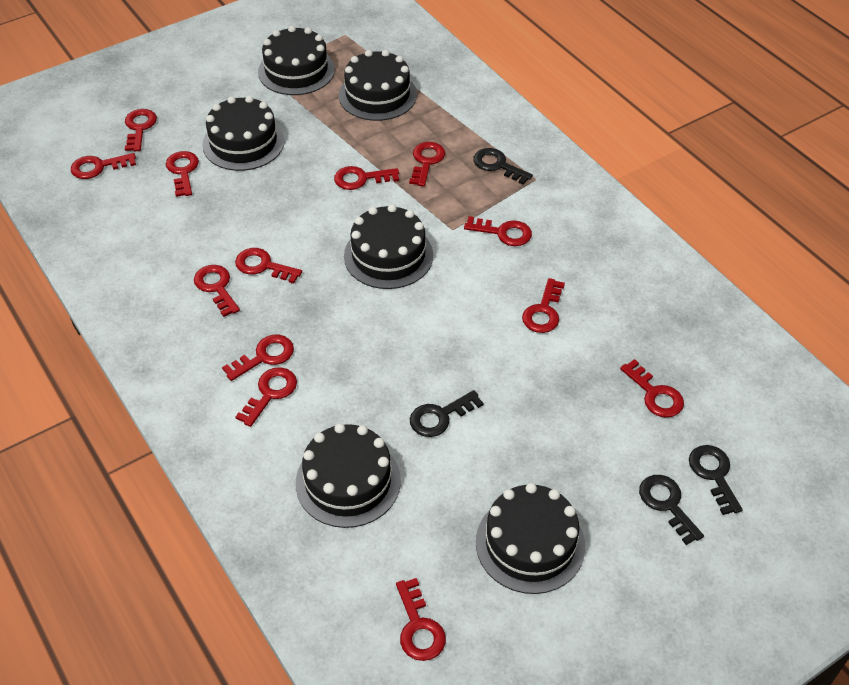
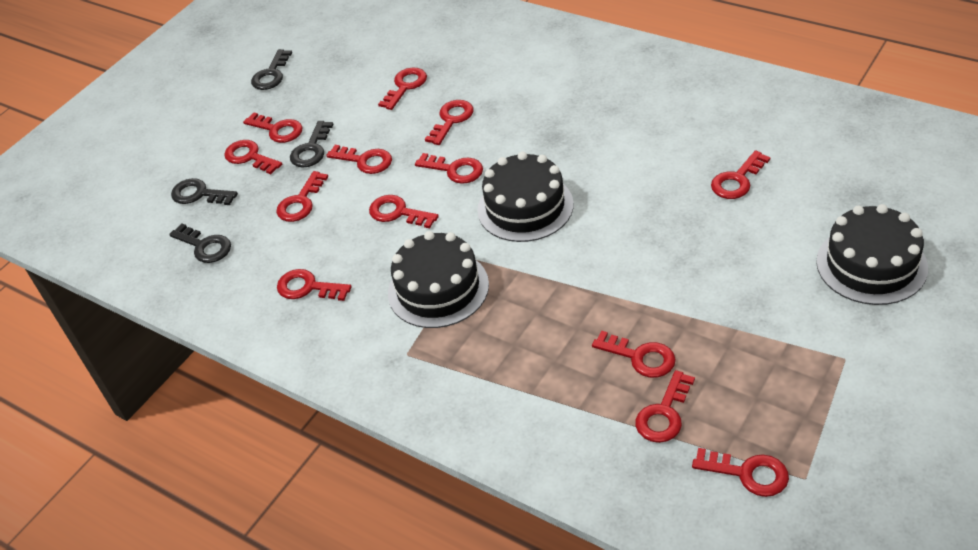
black cake: 6 -> 3

